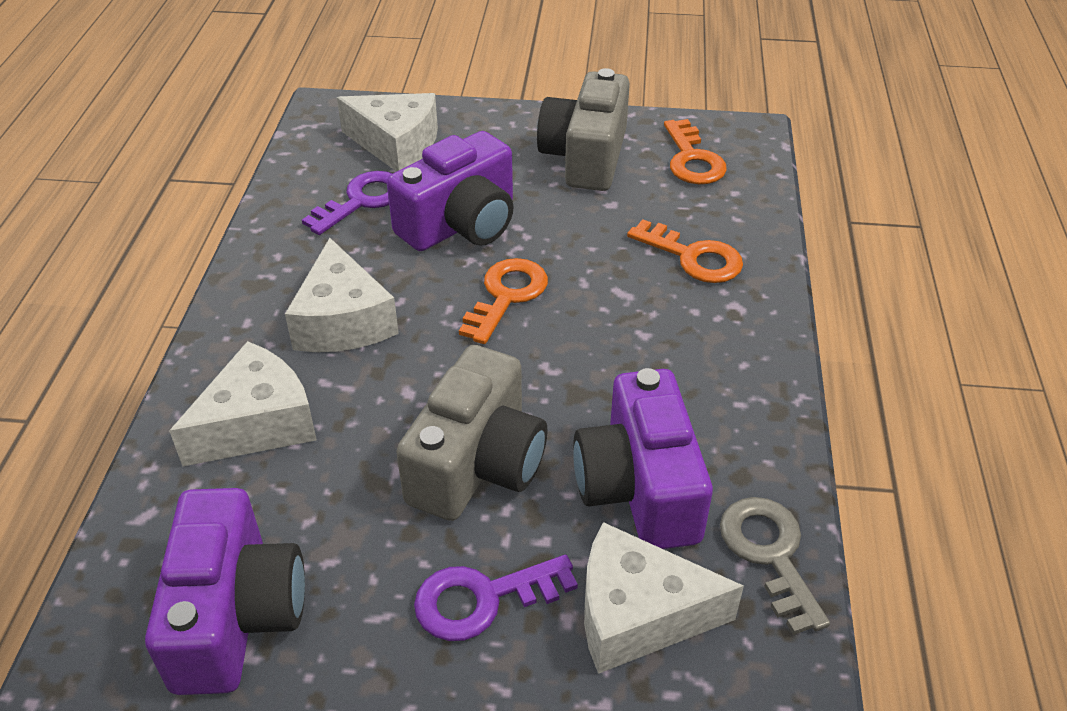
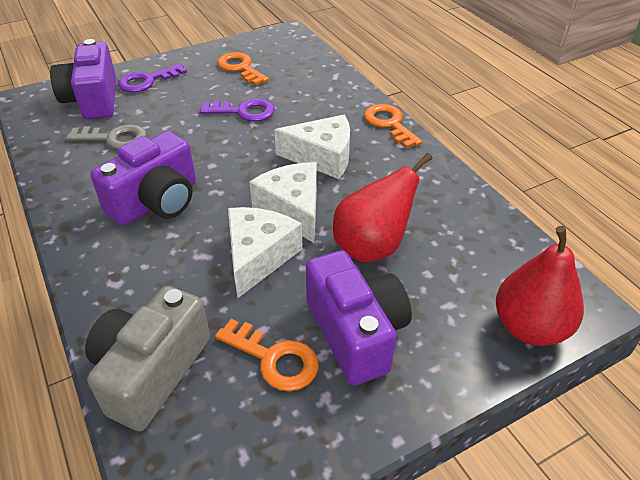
grey camera: 2 -> 1
red pear: 0 -> 2
white cheese: 4 -> 3

